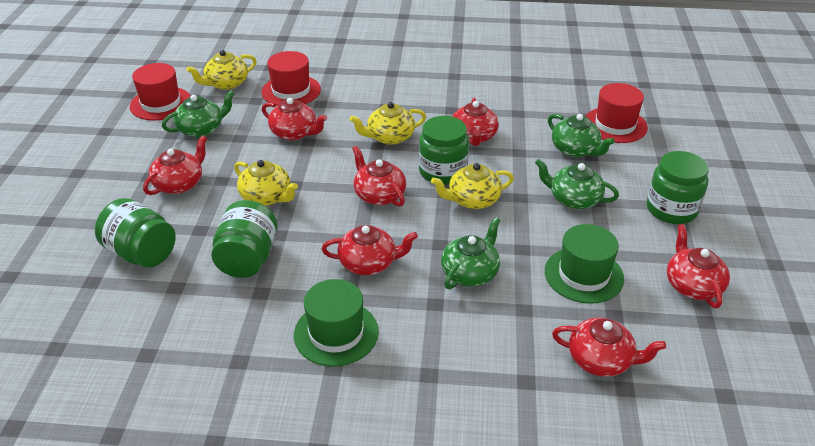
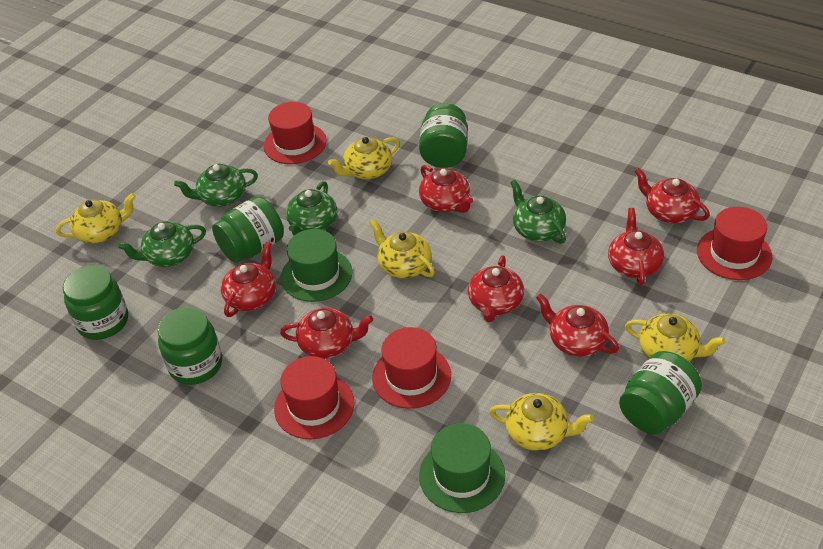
green jar: 4 -> 5
red hat: 3 -> 4
yellow teapot: 4 -> 5

